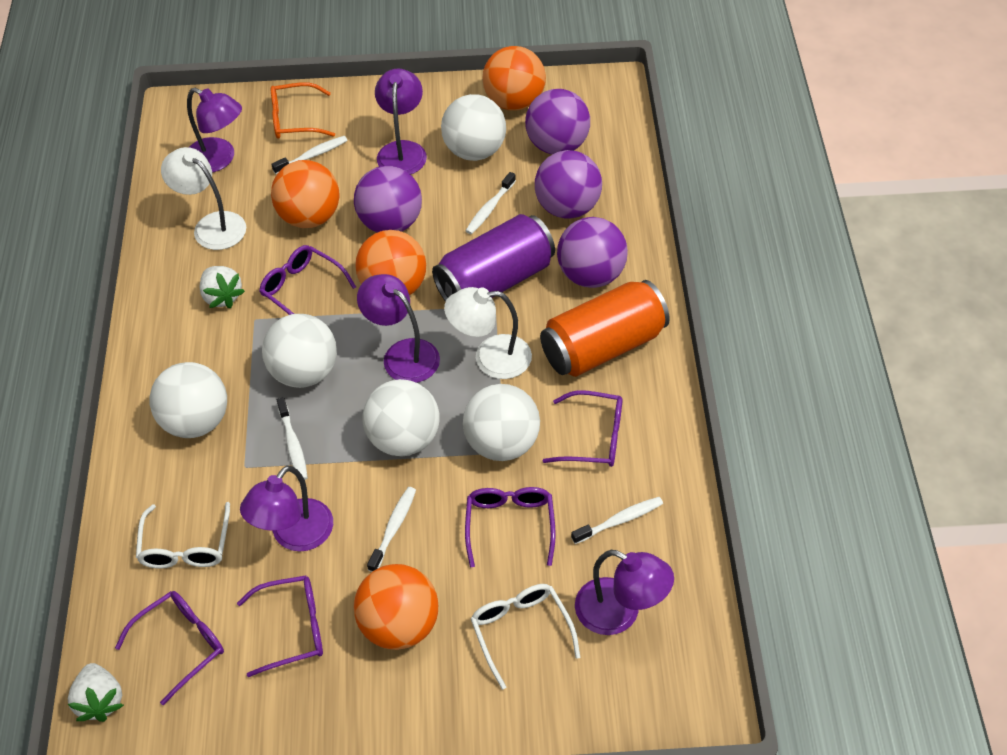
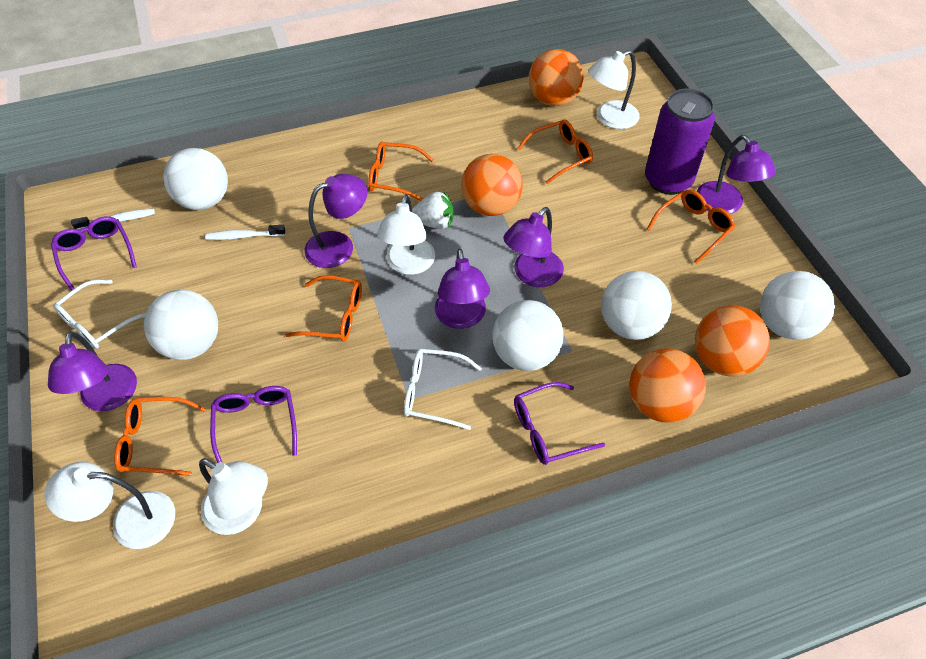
orange can: 1 -> 0
orange glasses: 1 -> 5
purple ball: 4 -> 0
purple glasses: 5 -> 3
white lamp: 2 -> 4
white strawberry: 2 -> 1
white toothbrush: 5 -> 2

